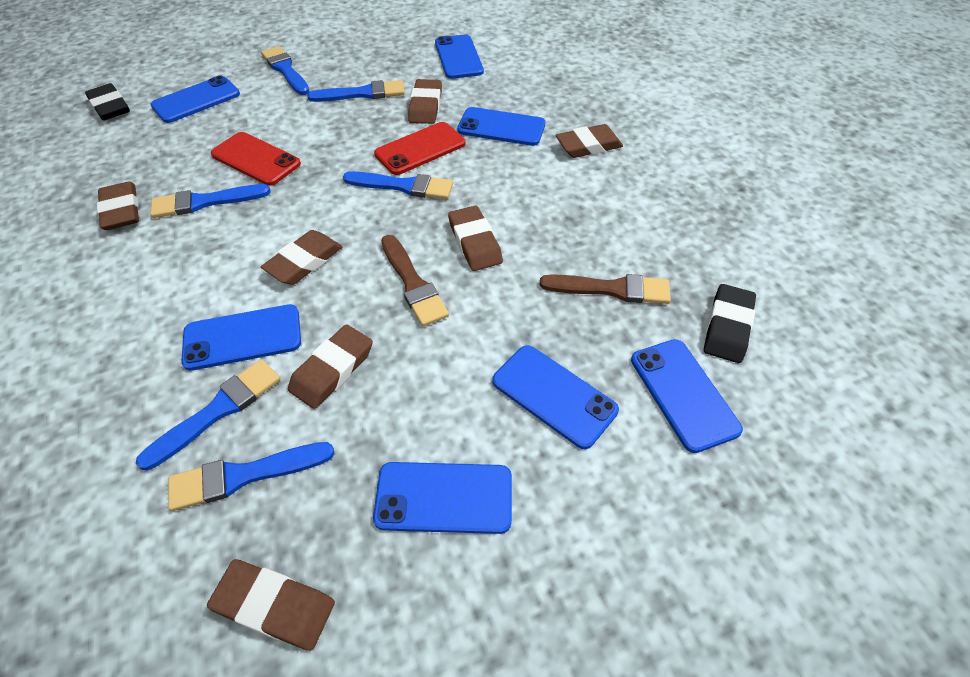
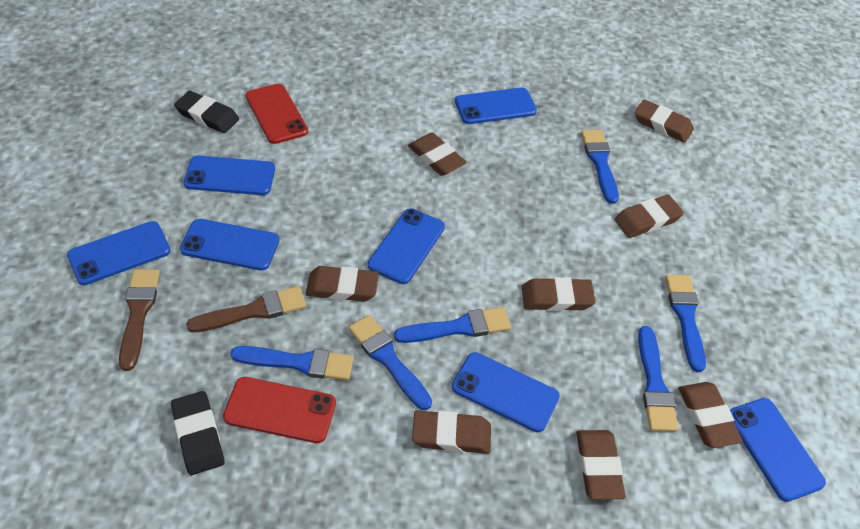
brown eraser: 7 -> 8

